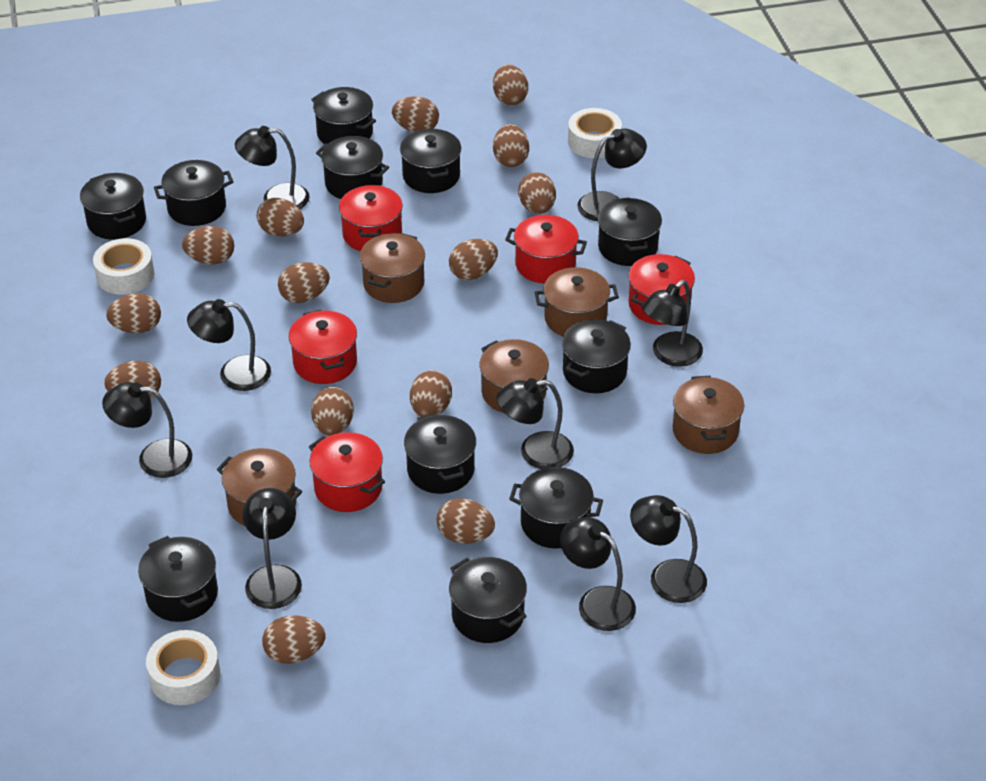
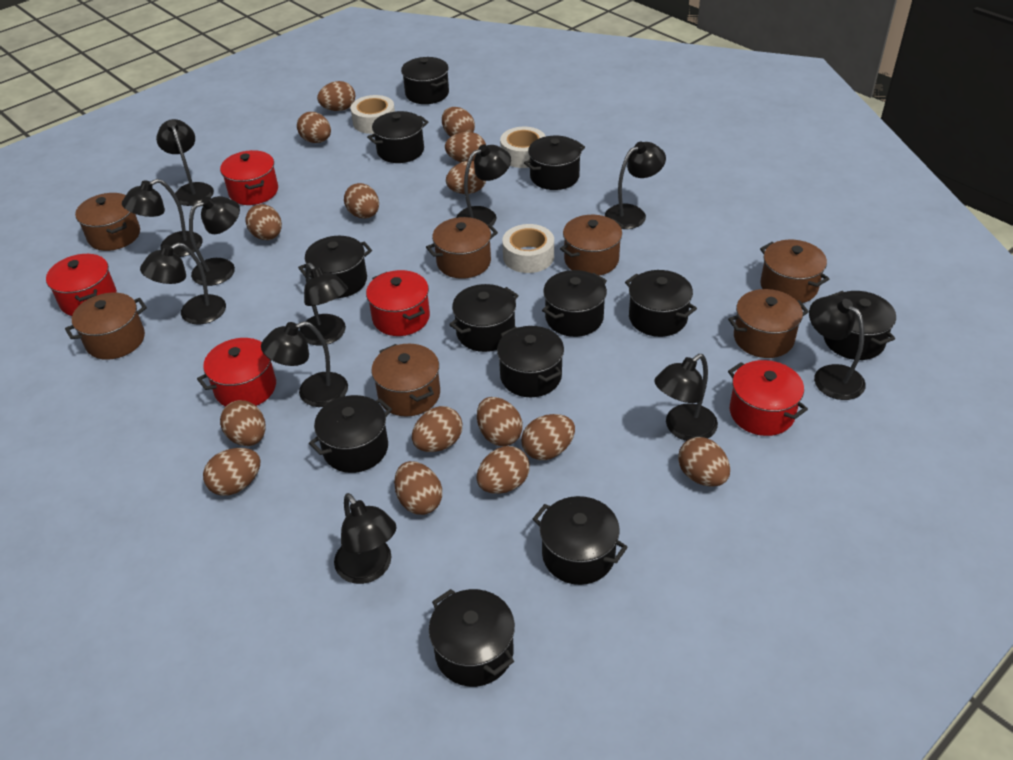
black lamp: 9 -> 11
black pot: 11 -> 12
brown egg: 14 -> 15
brown pot: 5 -> 7

